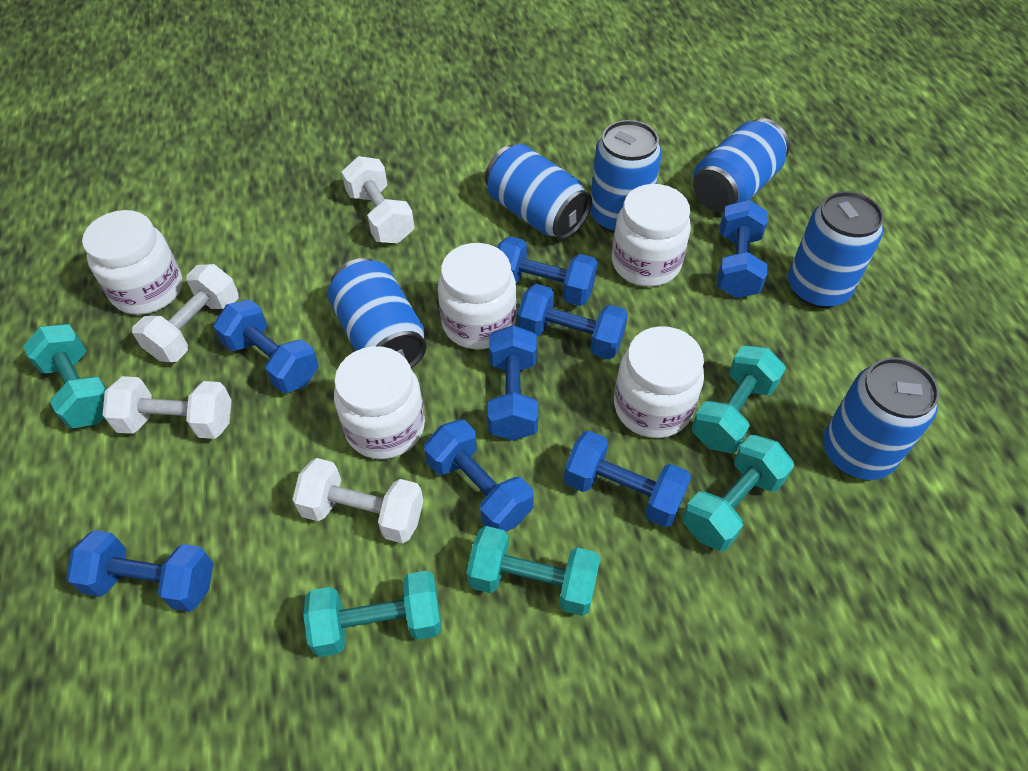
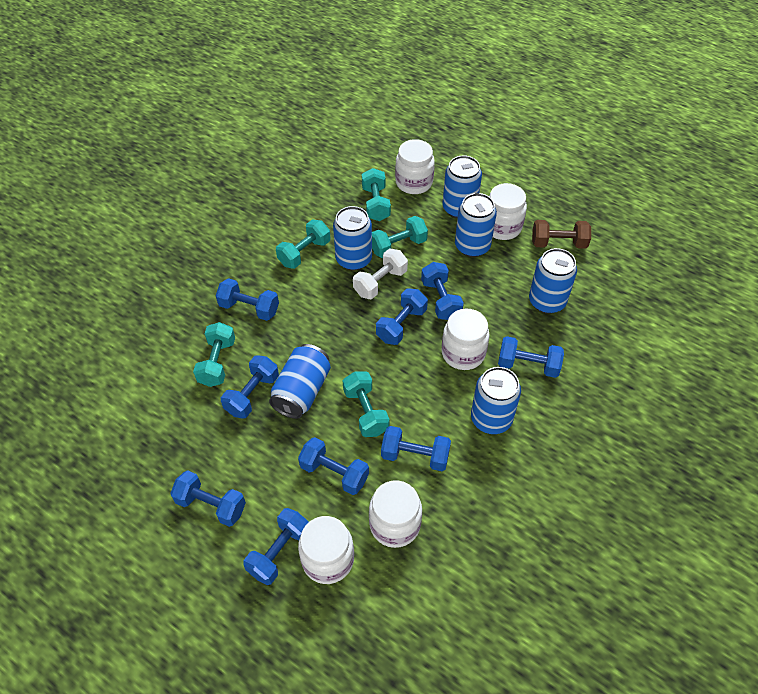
blue dumbbell: 8 -> 9
brown dumbbell: 0 -> 1
white dumbbell: 4 -> 1

